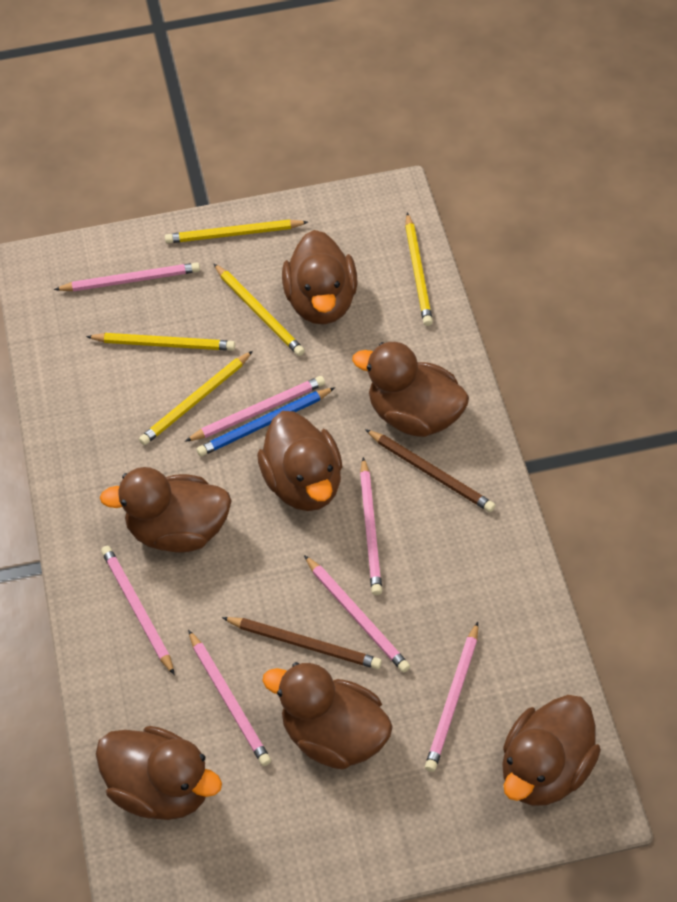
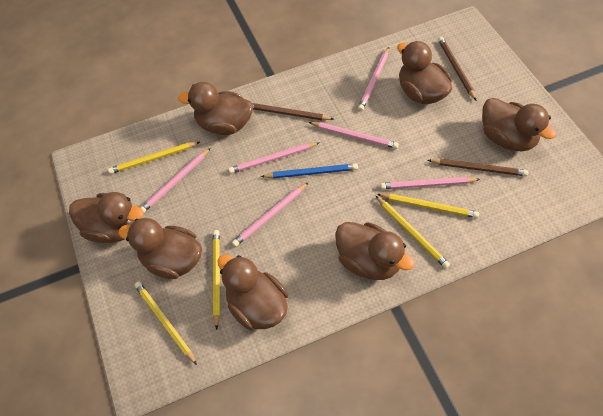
brown pencil: 2 -> 3
pink pencil: 7 -> 6

